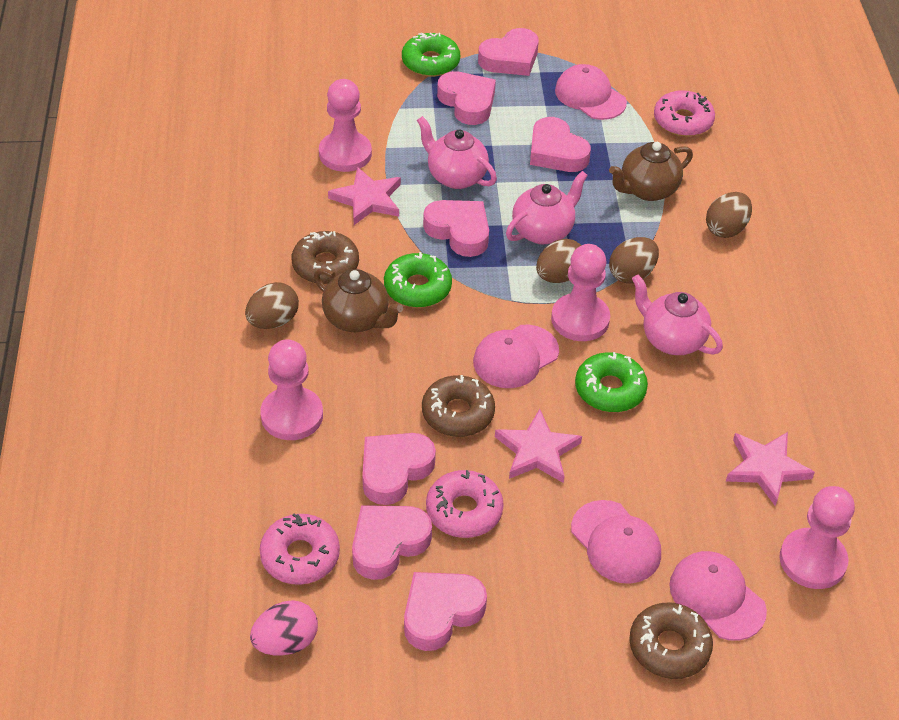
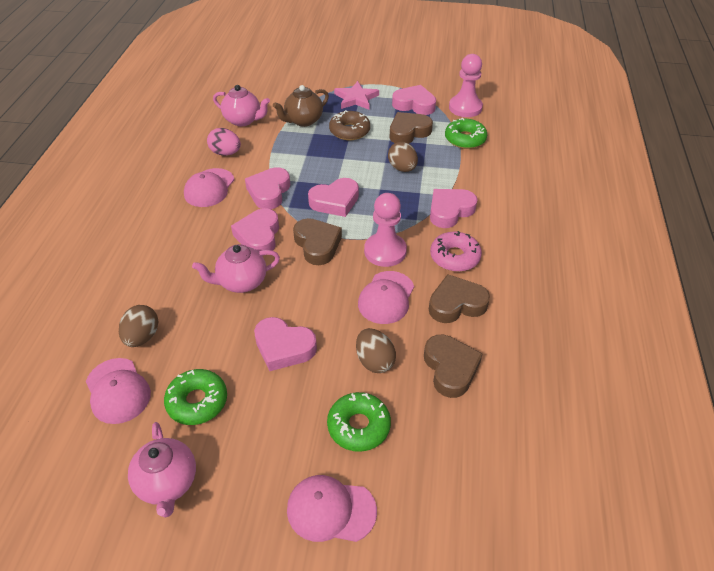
brown donut: 3 -> 1
brown egg: 4 -> 3
brown heart: 0 -> 4
brown teapot: 2 -> 1
pink donut: 3 -> 1
pink heart: 7 -> 6
pink pawn: 4 -> 2
pink star: 3 -> 1

